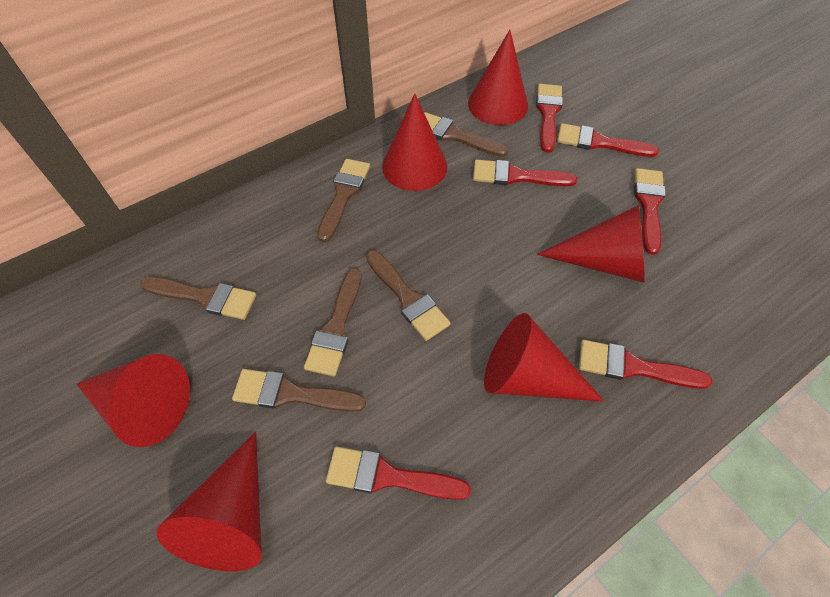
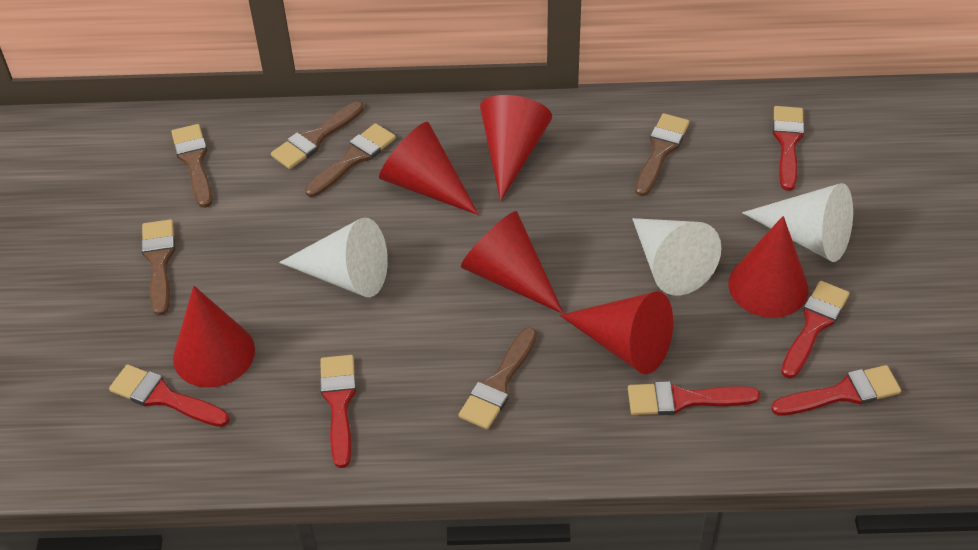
white cone: 0 -> 3

